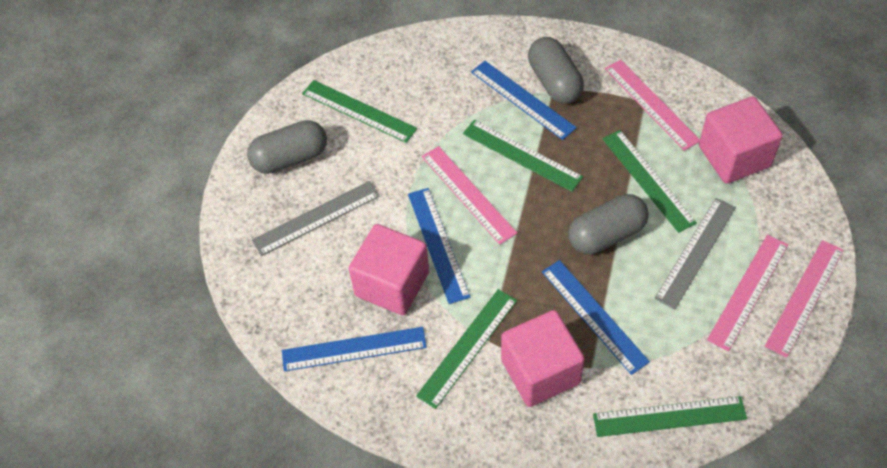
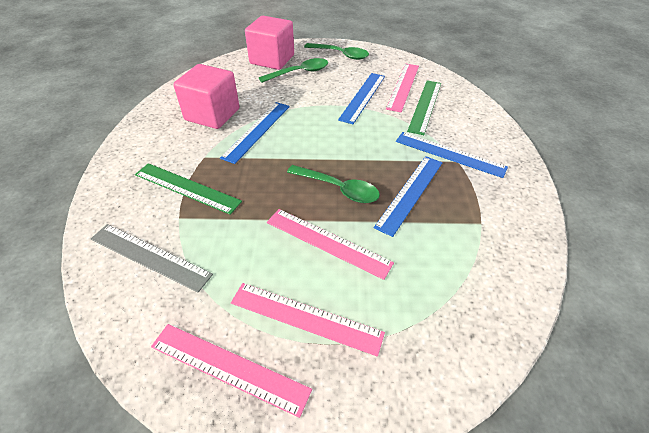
green ruler: 5 -> 2
green spoon: 0 -> 3
grey capsule: 3 -> 0
grey ruler: 2 -> 1
pink cube: 3 -> 2

